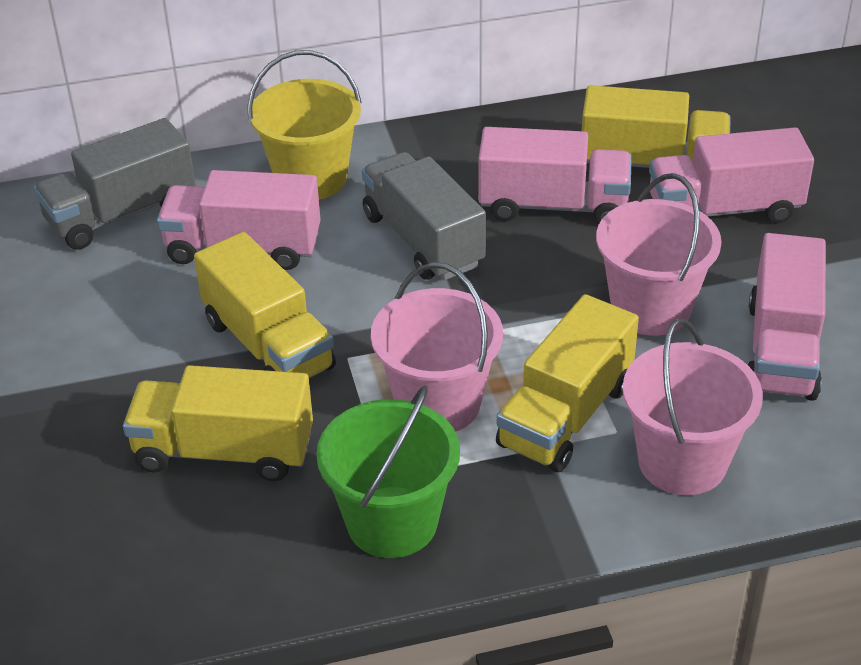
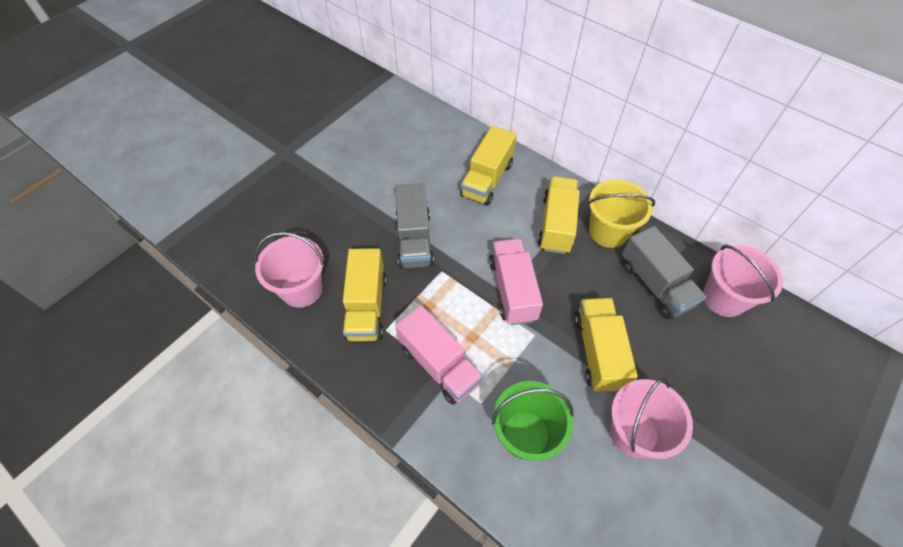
pink truck: 4 -> 2

